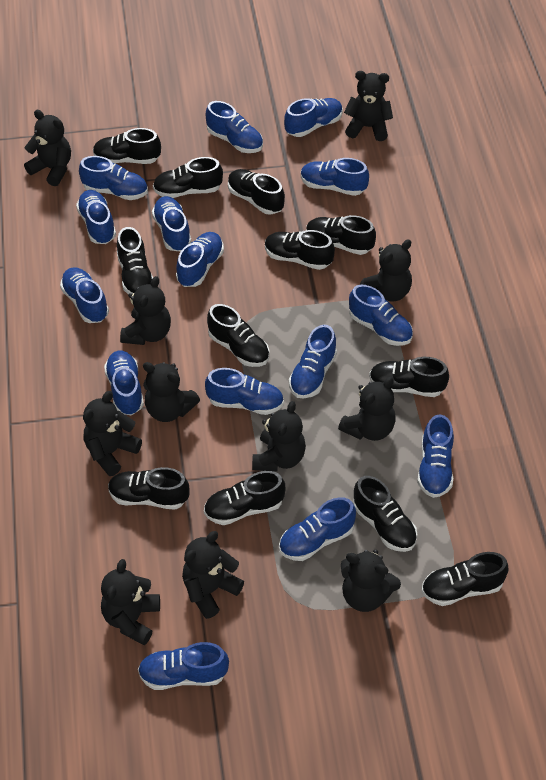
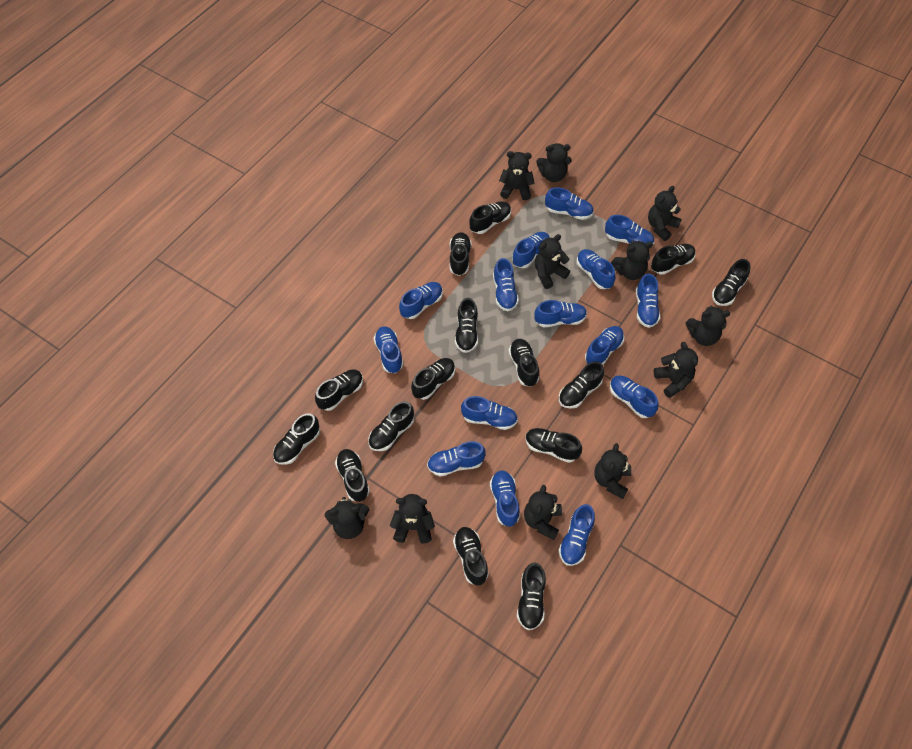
black shoe: 12 -> 15

